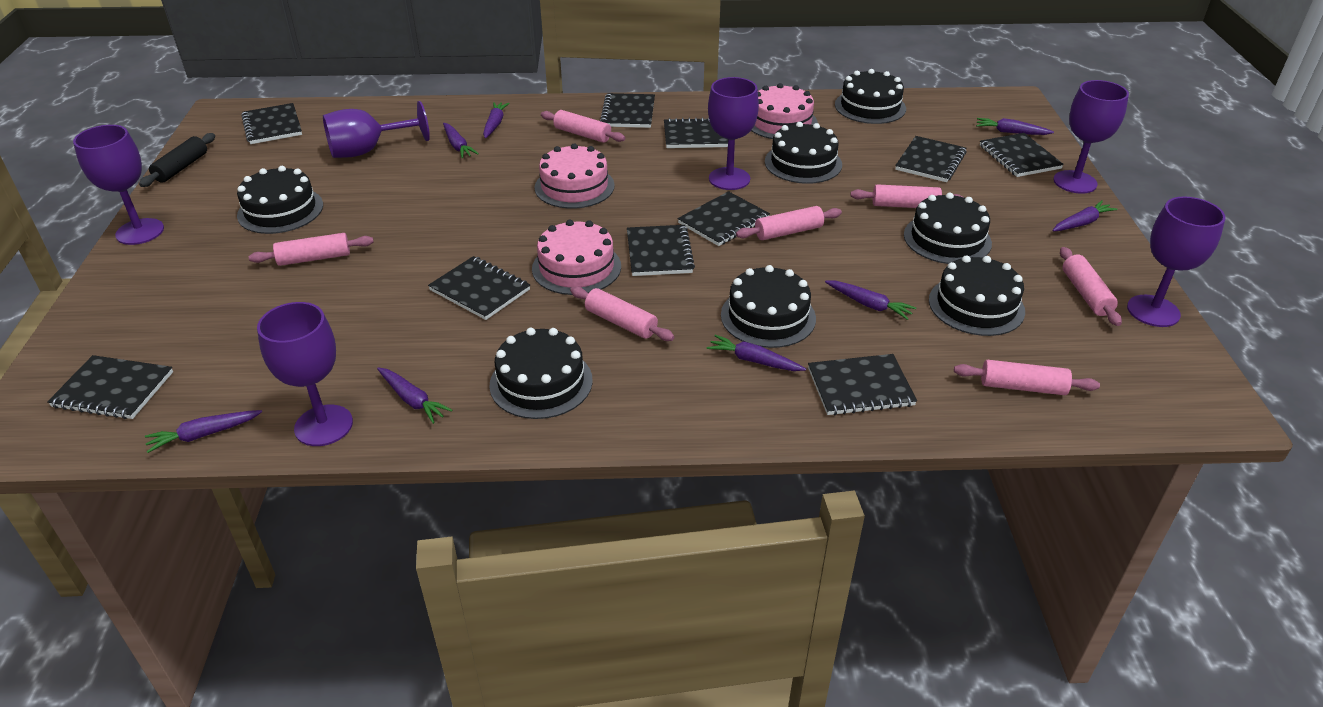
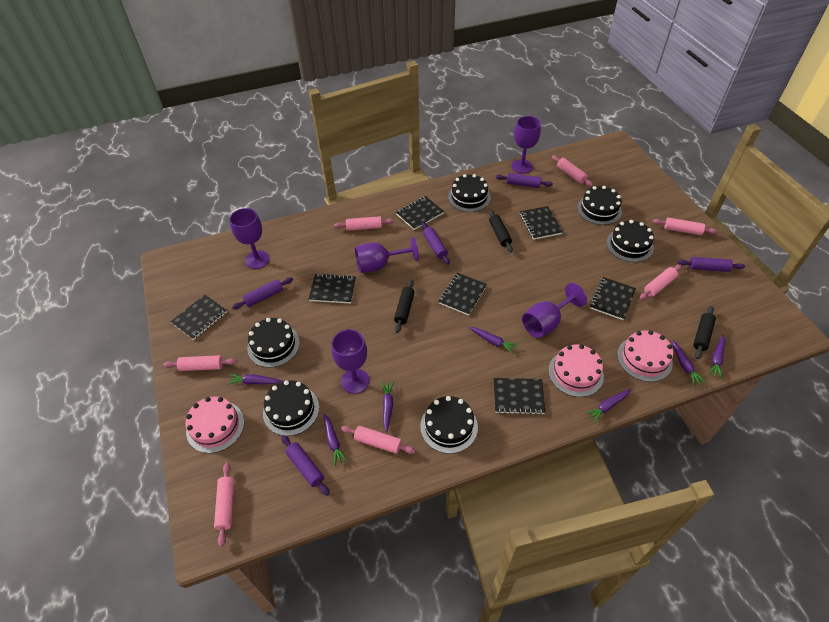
black cake: 7 -> 6
black notebook: 10 -> 7
black rolling pin: 1 -> 3
purple carrot: 8 -> 7
purple goblet: 6 -> 5
purple rolling pin: 0 -> 5

